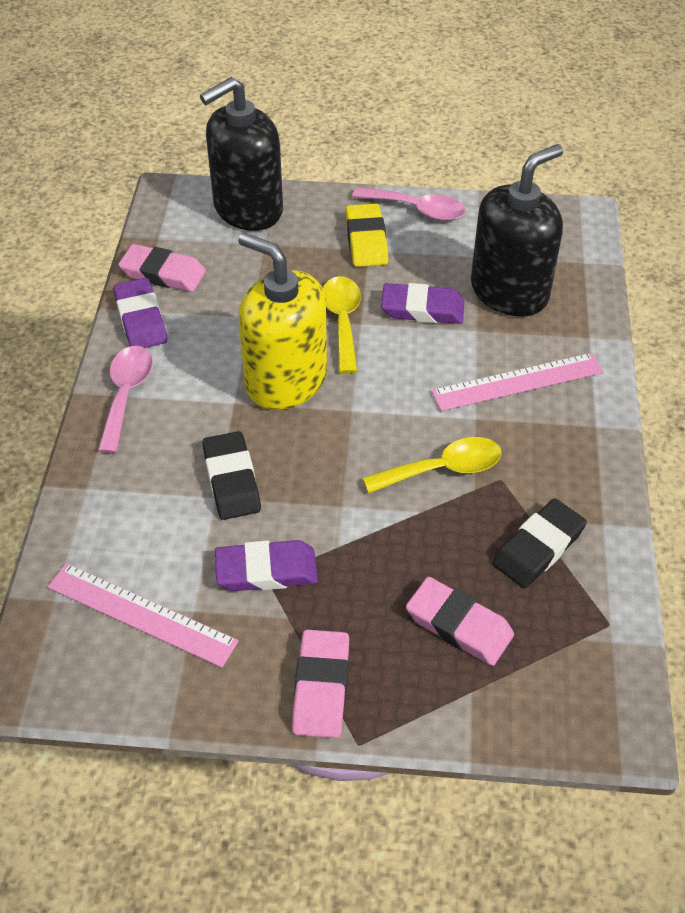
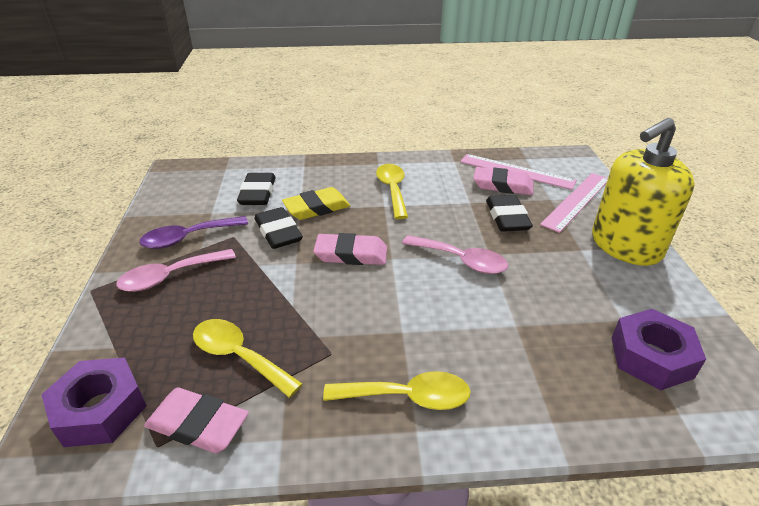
black eraser: 2 -> 3
black soap dispenser: 2 -> 0
purple eraser: 3 -> 0
purple nut: 0 -> 2
purple spoon: 0 -> 1
yellow spoon: 2 -> 3

